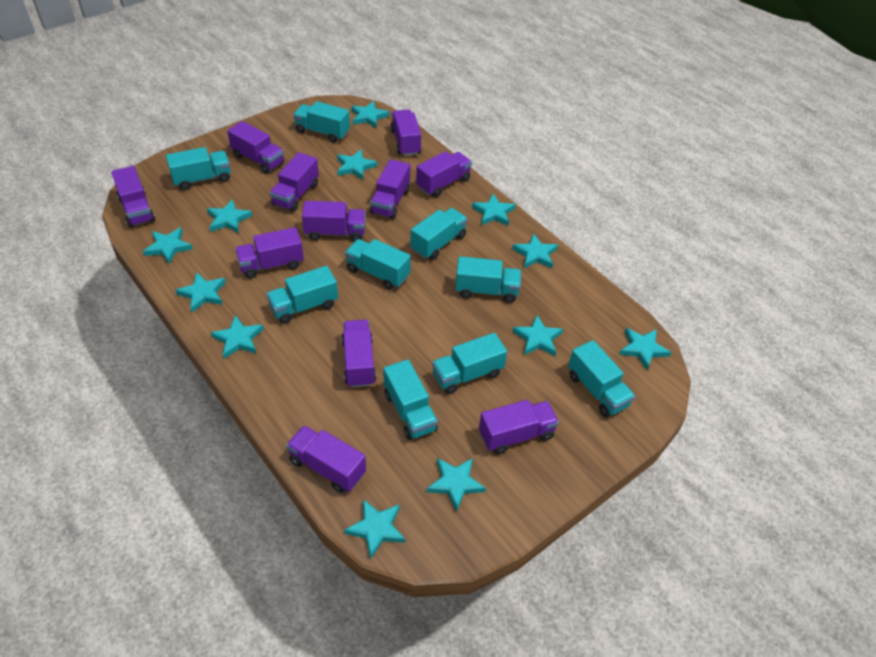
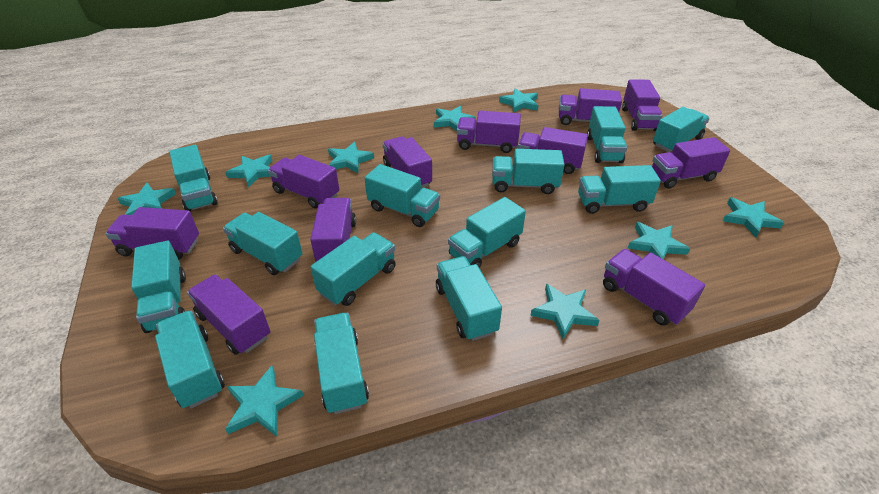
turquoise star: 12 -> 9
turquoise truck: 9 -> 13

